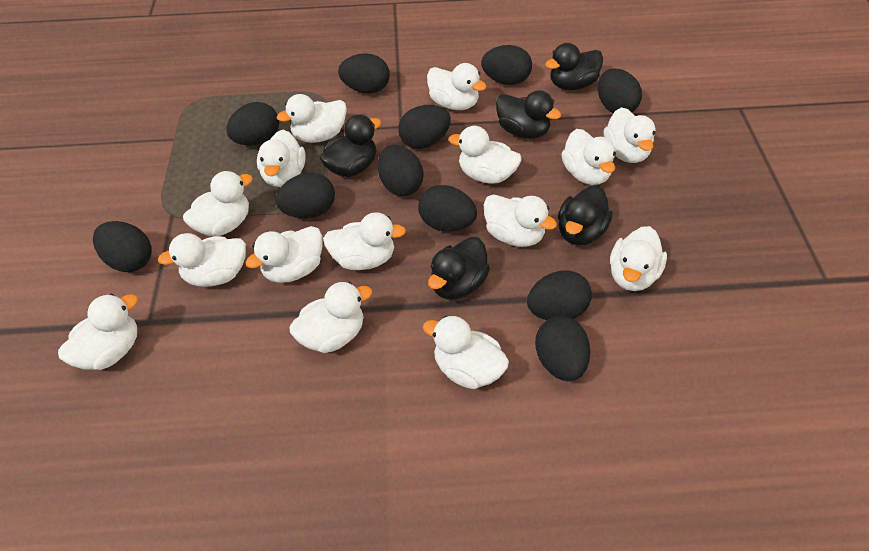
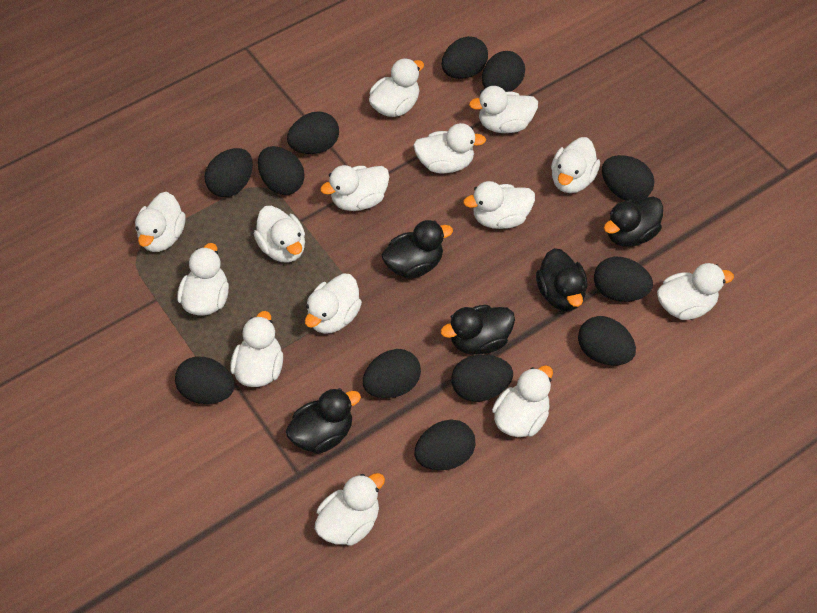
black egg: 11 -> 12
white duck: 15 -> 14

